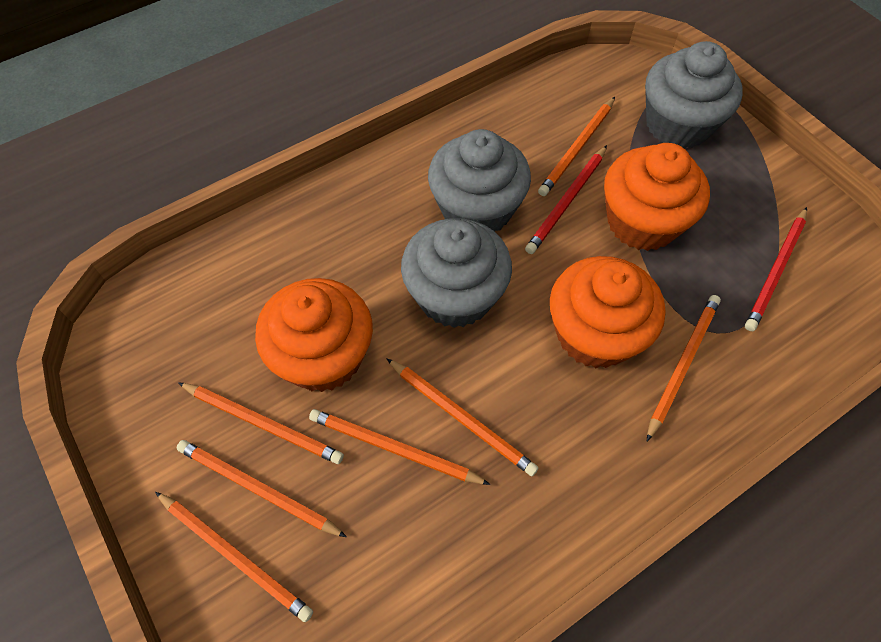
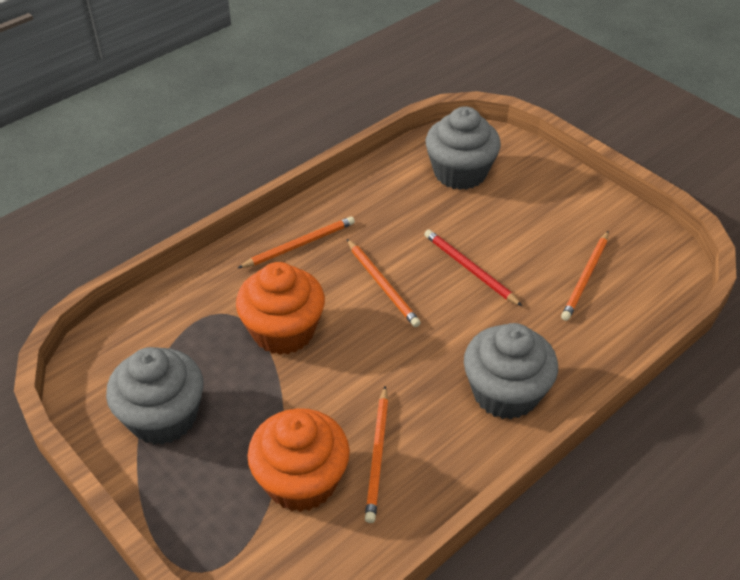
orange cupcake: 3 -> 2
orange pencil: 7 -> 4
red pencil: 2 -> 1

